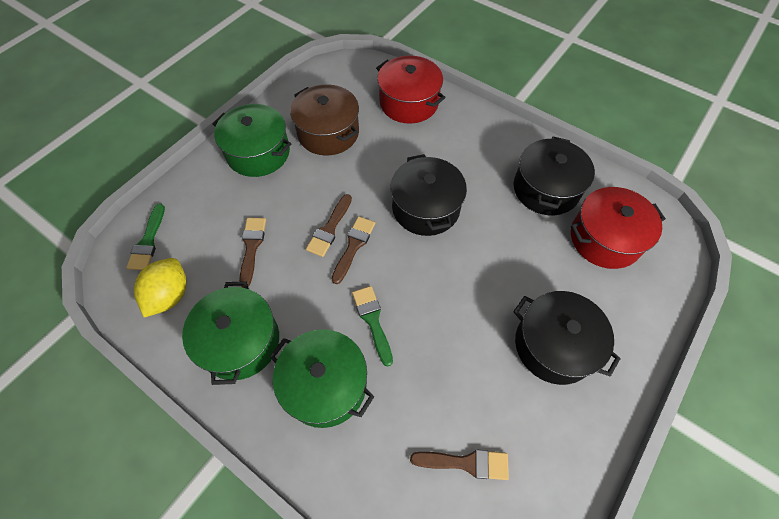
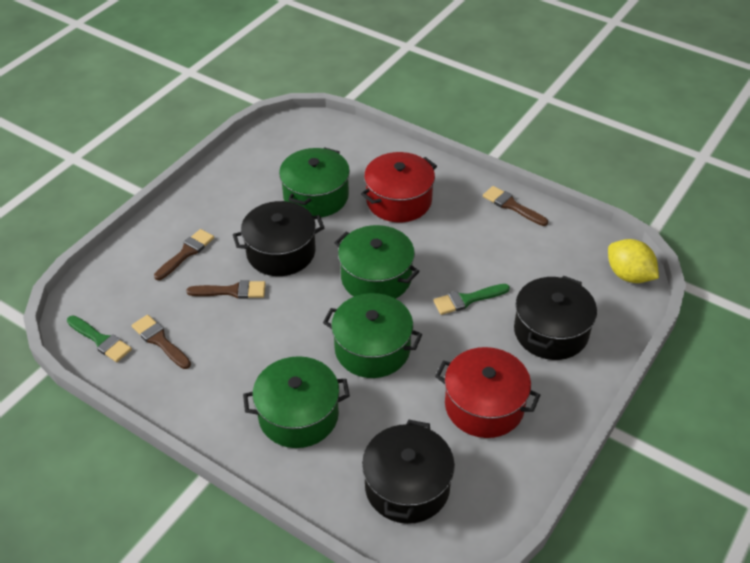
brown pot: 1 -> 0
green pot: 3 -> 4

